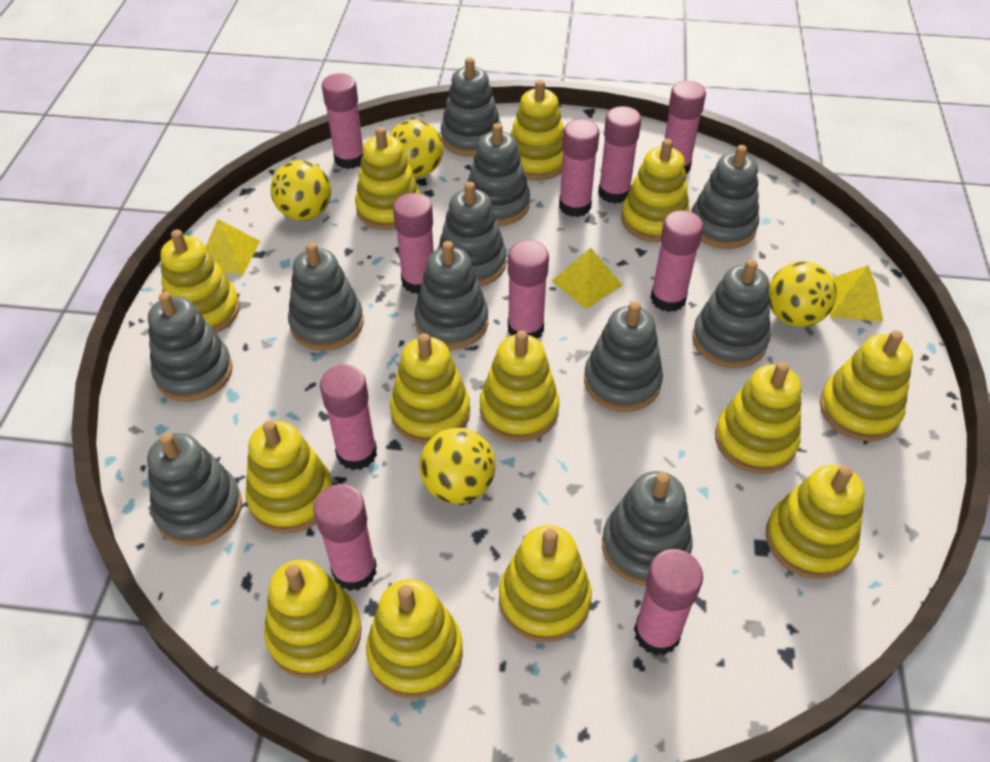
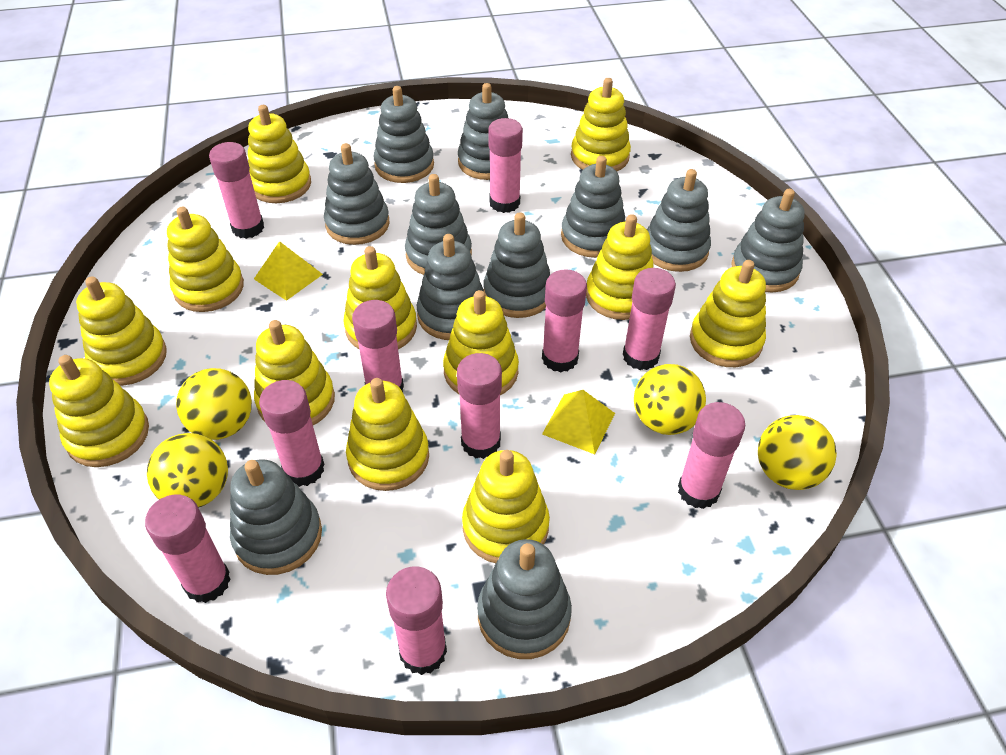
yellow pyramid: 3 -> 2
yellow stacking toy: 13 -> 12

